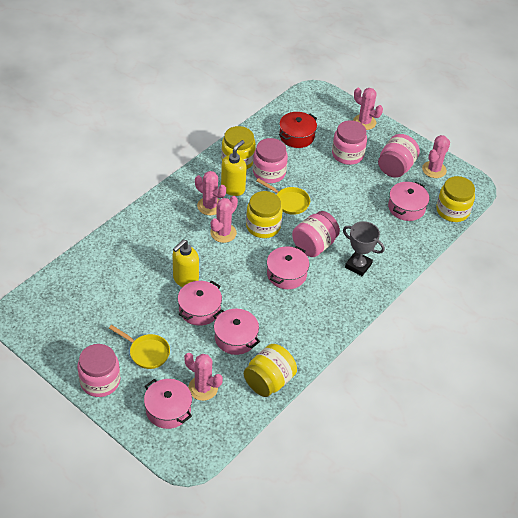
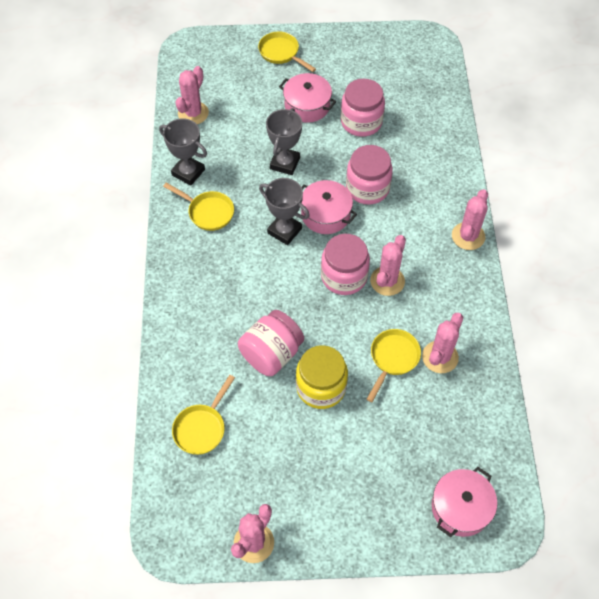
grey trophy: 1 -> 3
pink jar: 5 -> 4
pink pot: 5 -> 3
red pot: 1 -> 0
yellow jar: 4 -> 1
yellow pan: 2 -> 4
yellow soap dispenser: 2 -> 0

